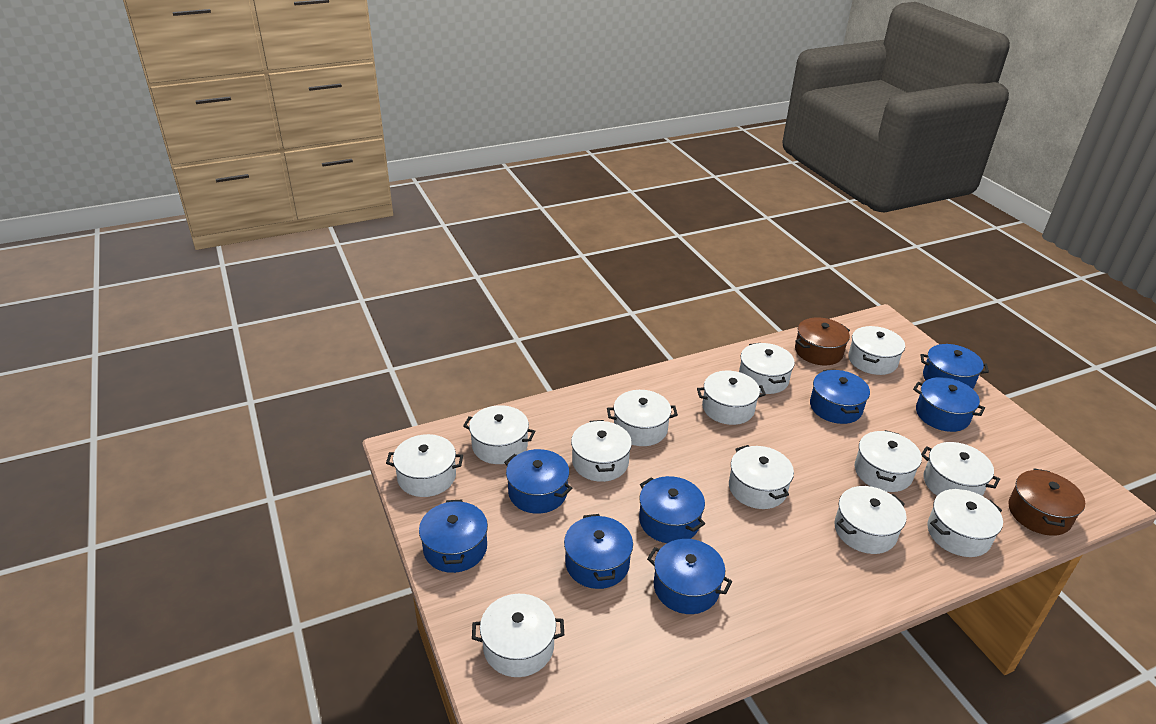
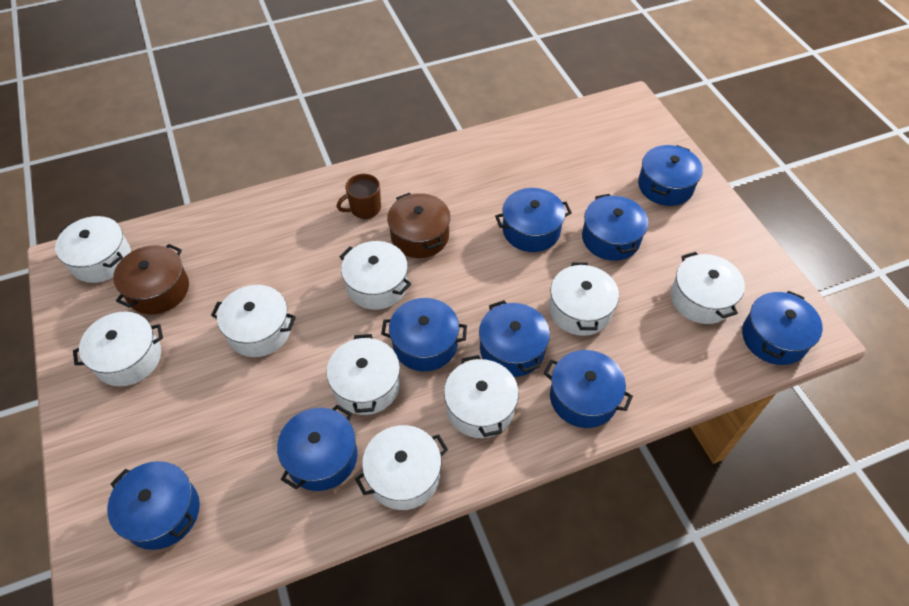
blue pot: 8 -> 9
brown mug: 0 -> 1
white pot: 13 -> 9

